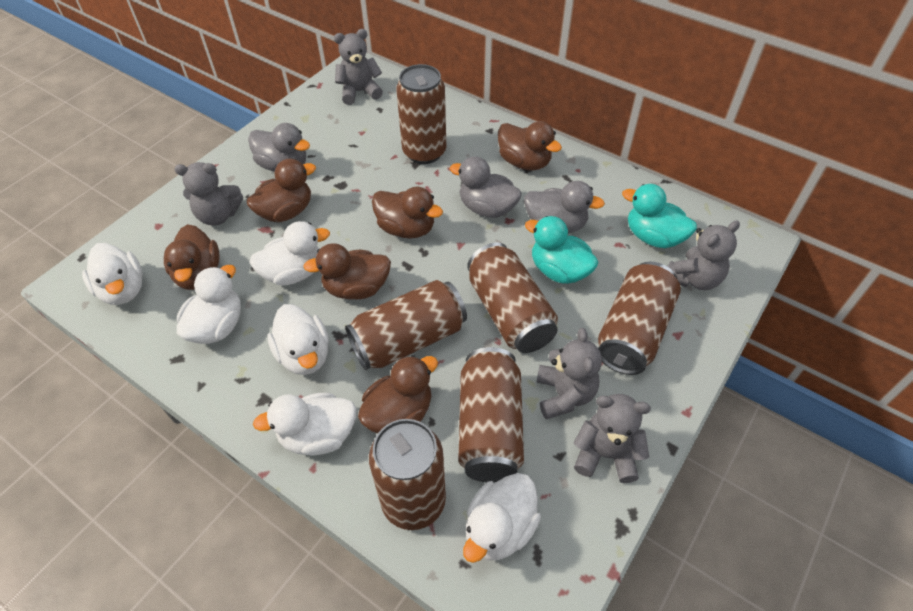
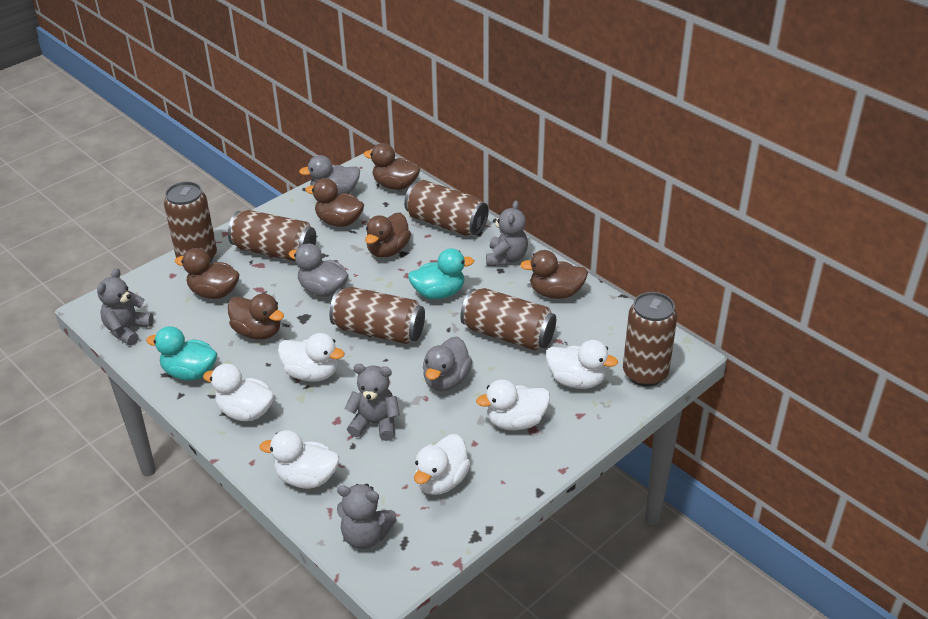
grey teddy bear: 5 -> 4

